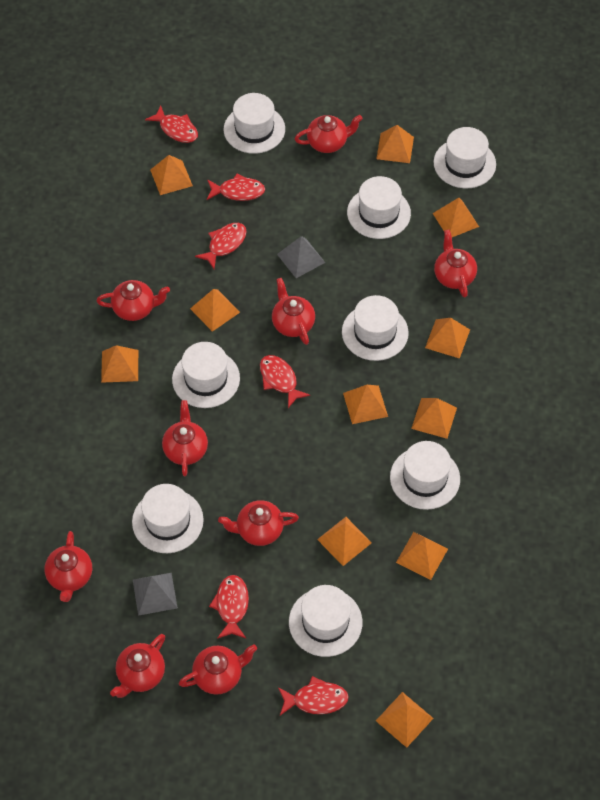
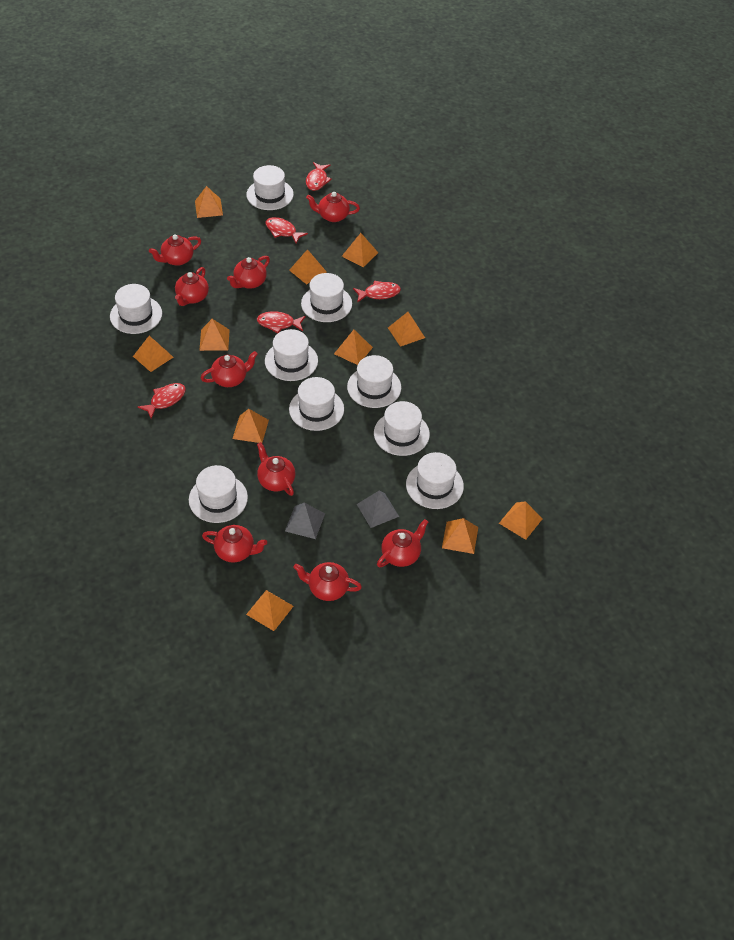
red fish: 6 -> 5
white hat: 8 -> 9

